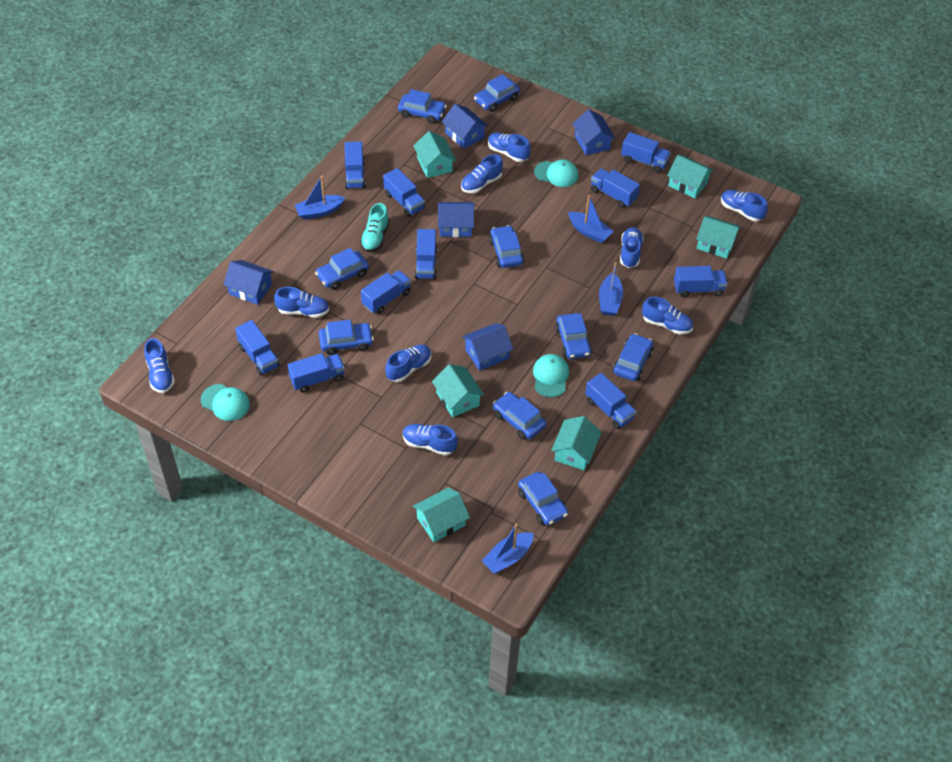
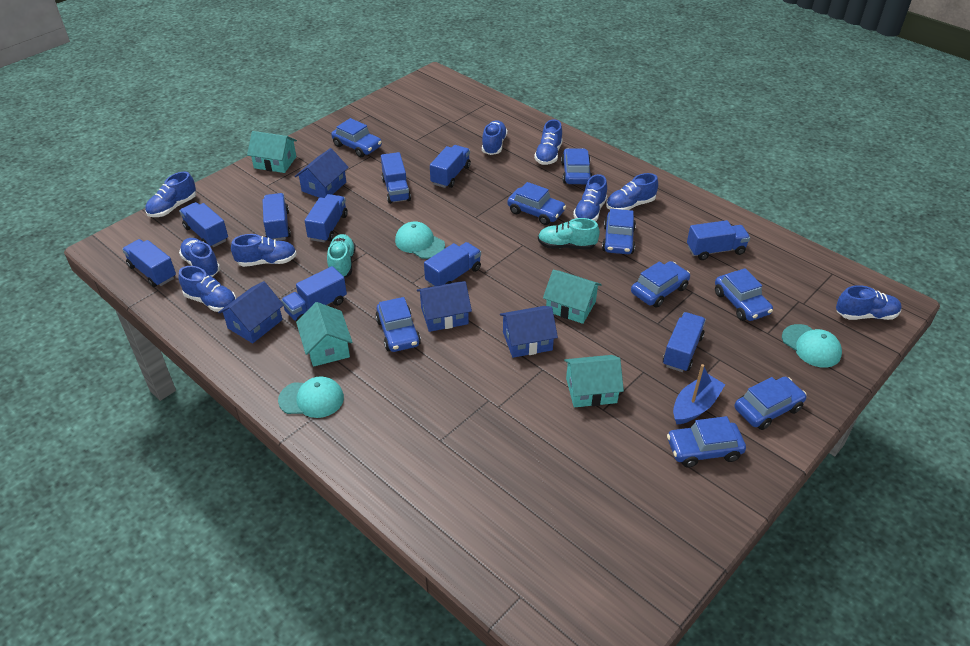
blue boat: 4 -> 1
blue house: 5 -> 4
turquoise house: 6 -> 4
turquoise shoe: 1 -> 2

